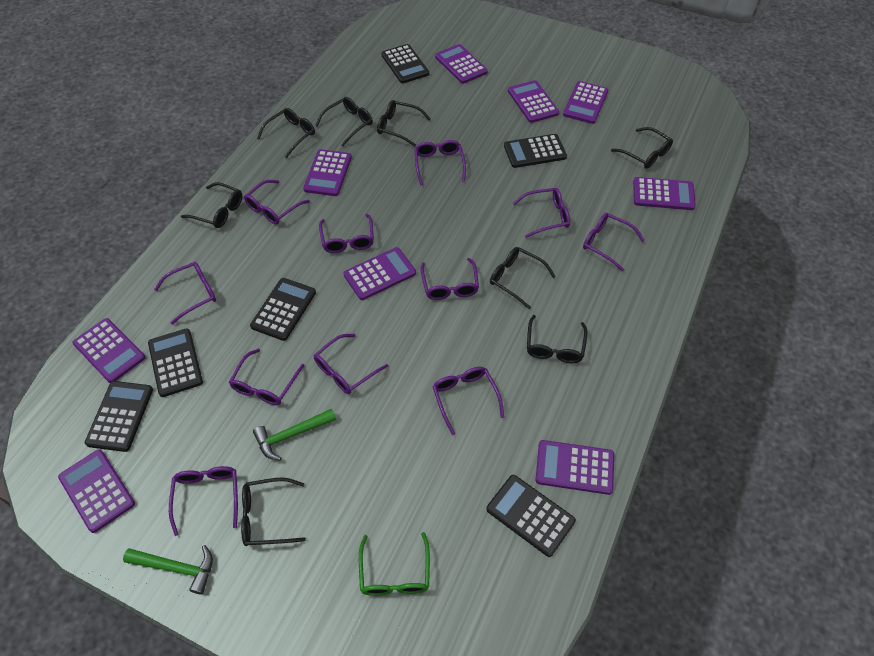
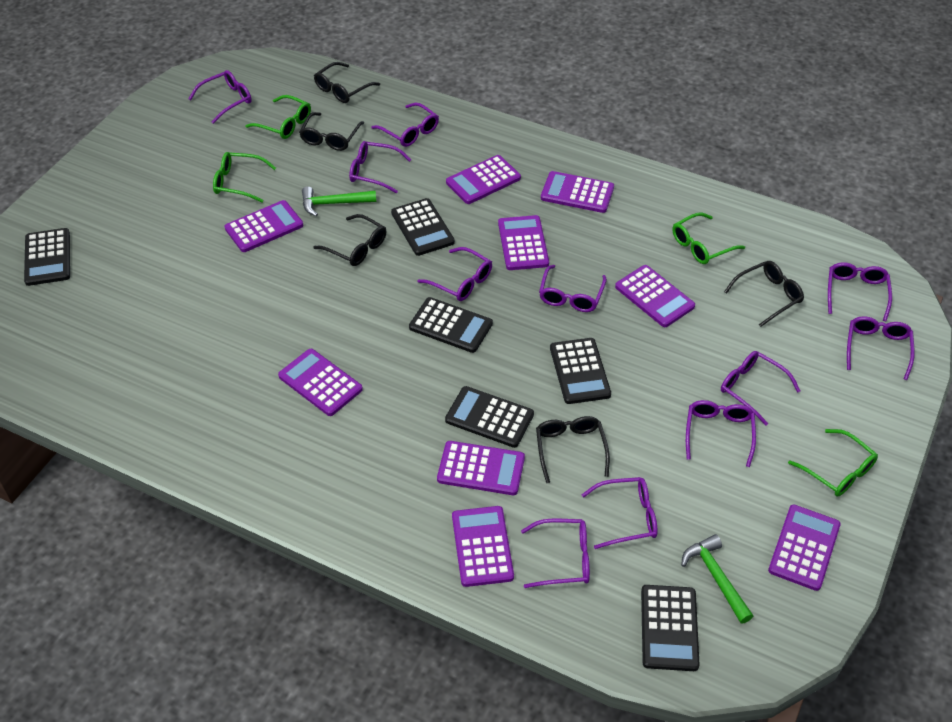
black glasses: 8 -> 5
green glasses: 1 -> 4

